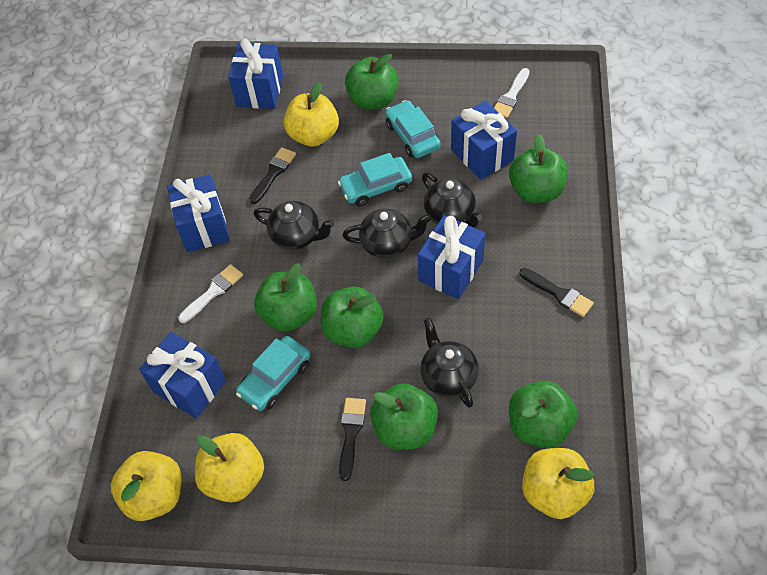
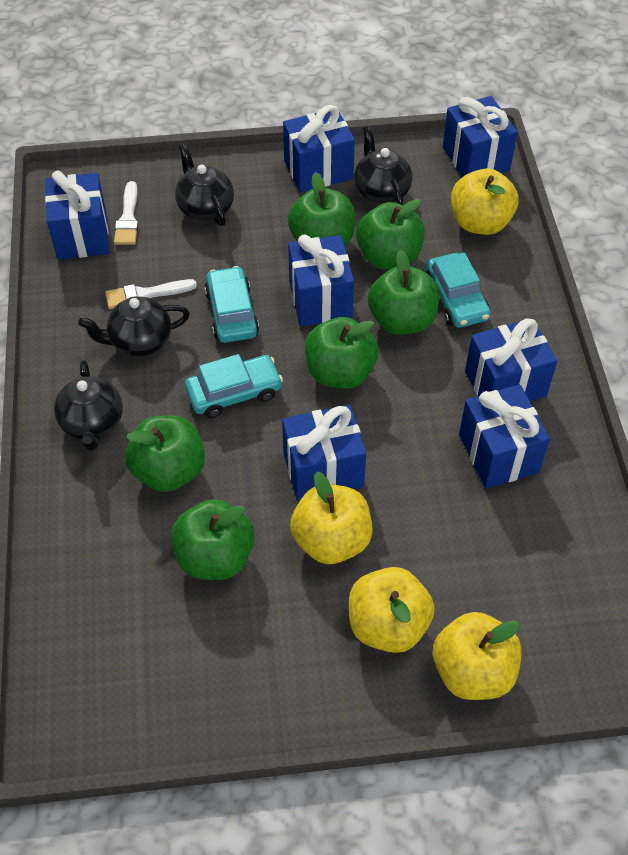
black brush: 3 -> 0
blue gift: 5 -> 7

